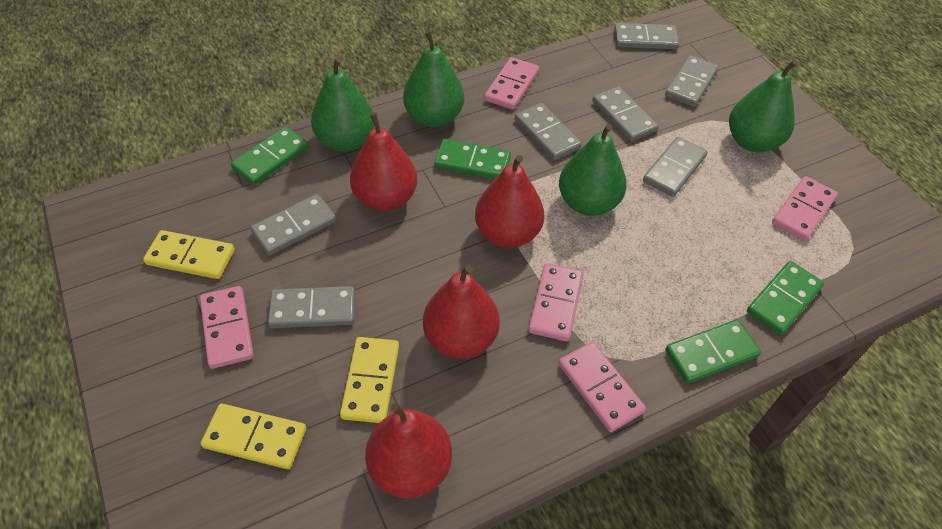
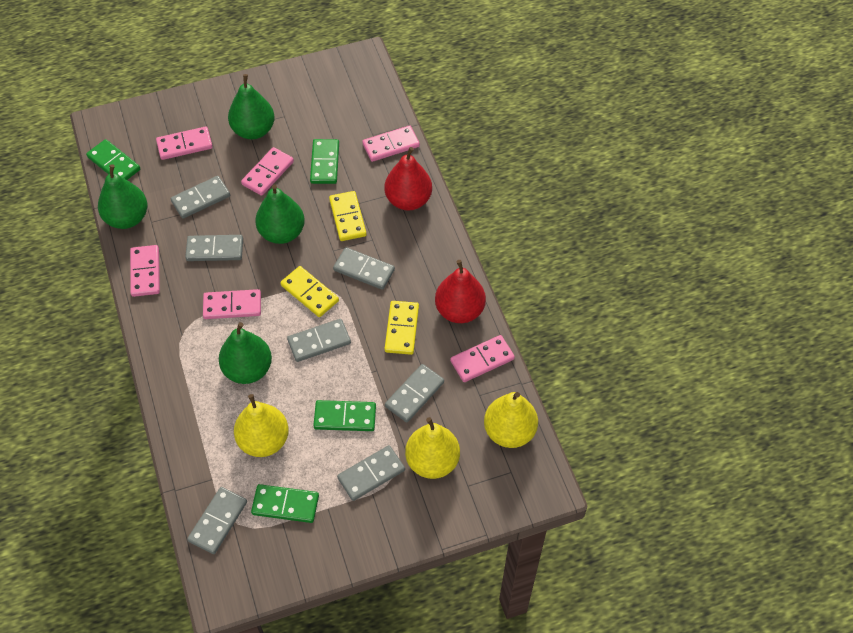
pink domino: 5 -> 6
red pear: 4 -> 2
yellow pear: 0 -> 3

